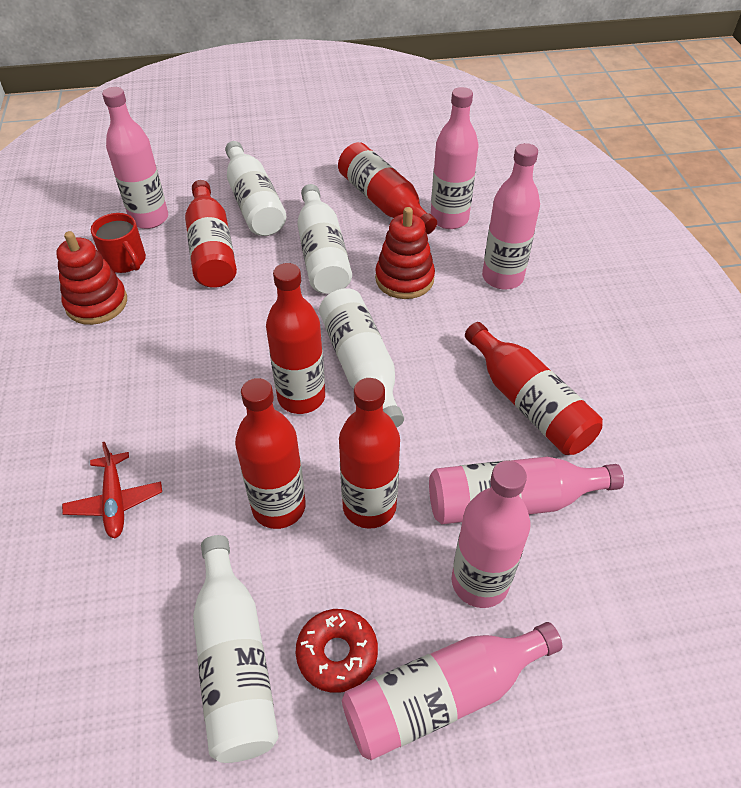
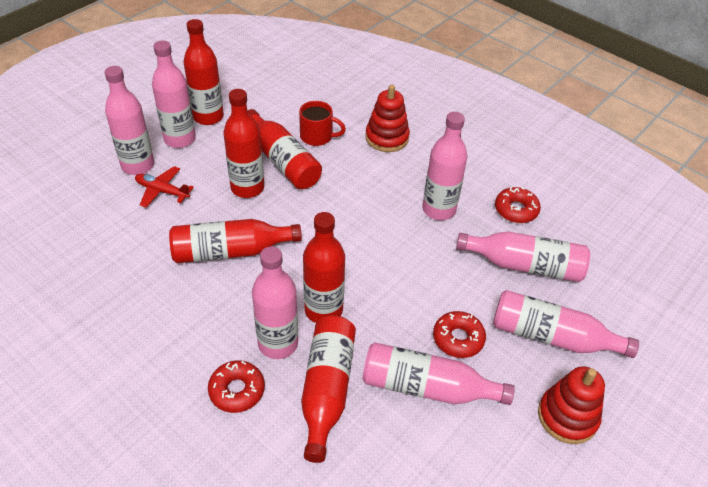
pink bottle: 6 -> 7
red donut: 1 -> 3
white bottle: 4 -> 0

